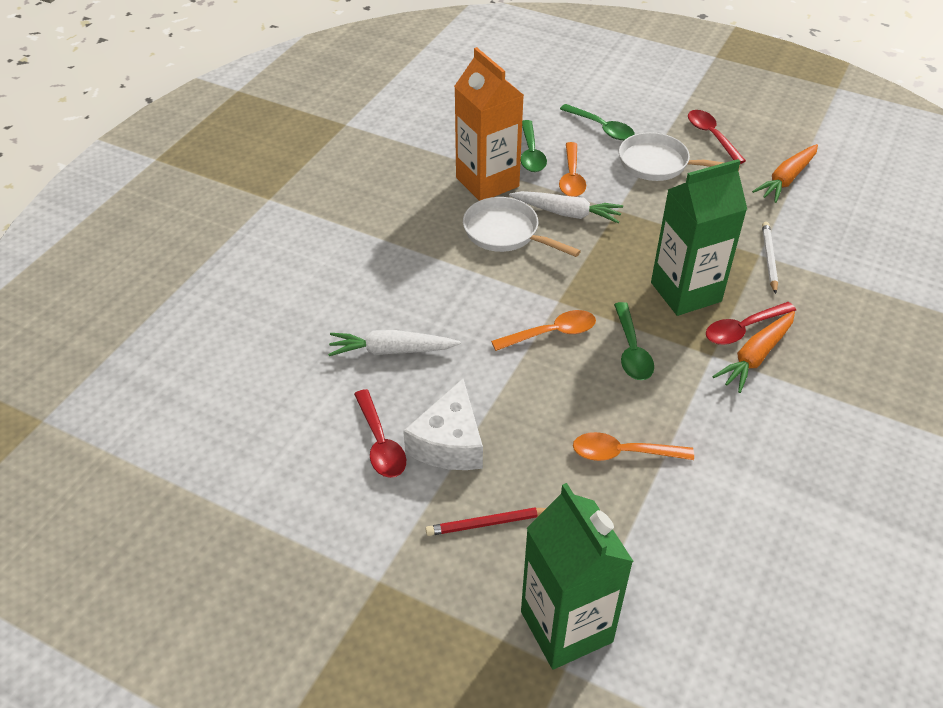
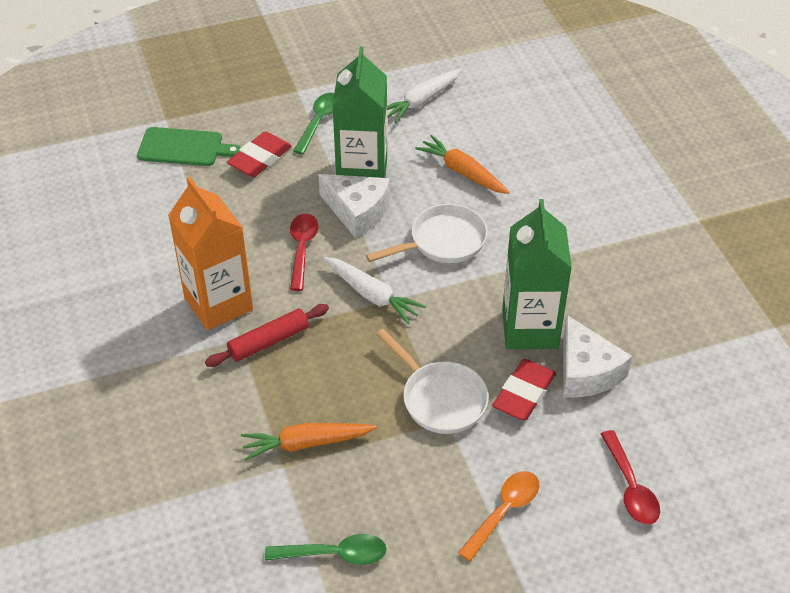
green cutting board: 0 -> 1
green spoon: 3 -> 2
orange spoon: 3 -> 1
red eraser: 0 -> 2
red pencil: 1 -> 0
red rolling pin: 0 -> 1
red spoon: 3 -> 2
white cheese: 1 -> 2
white pencil: 1 -> 0

